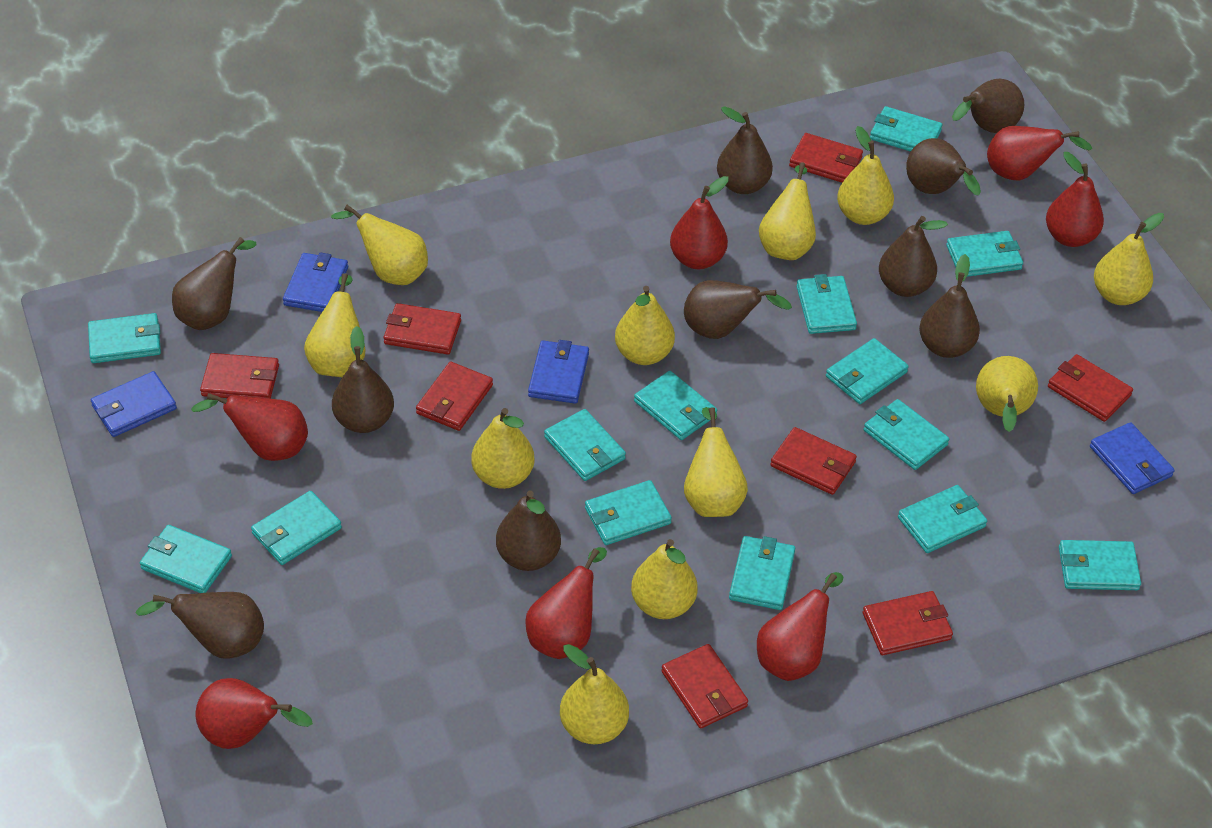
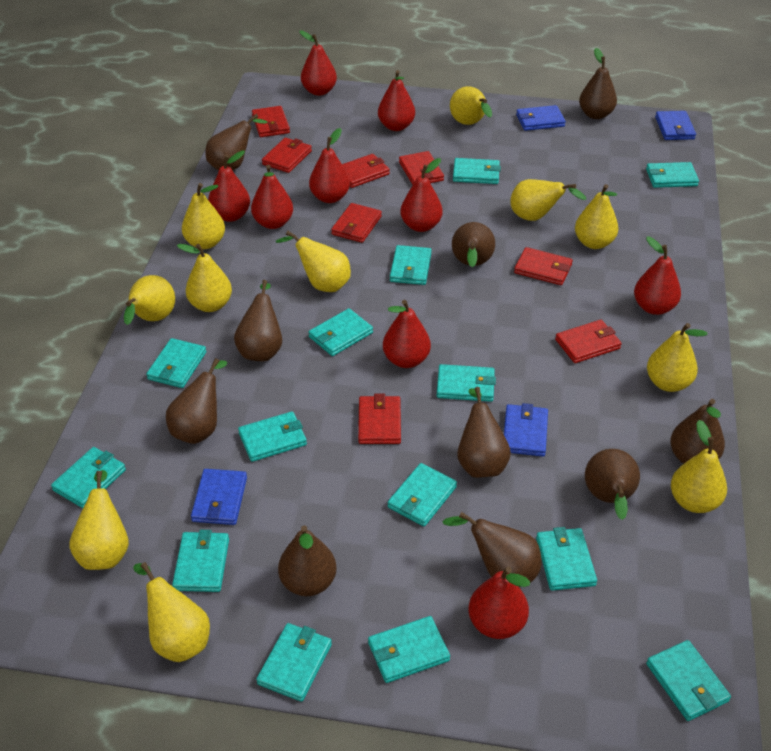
red pear: 7 -> 9

